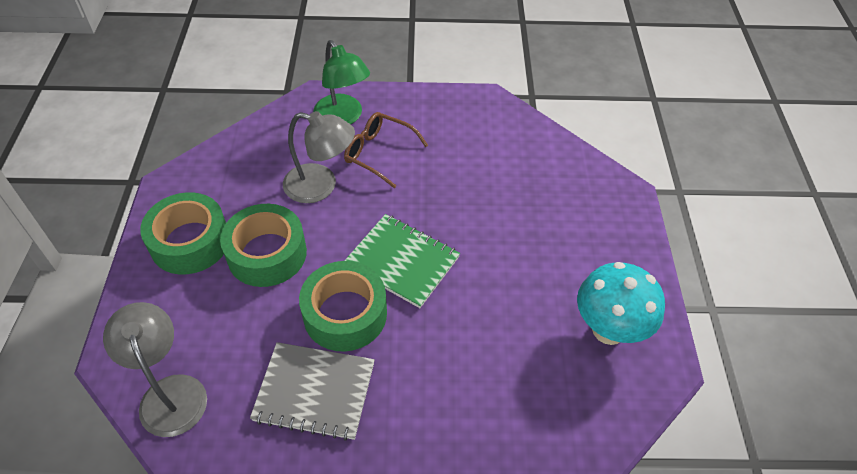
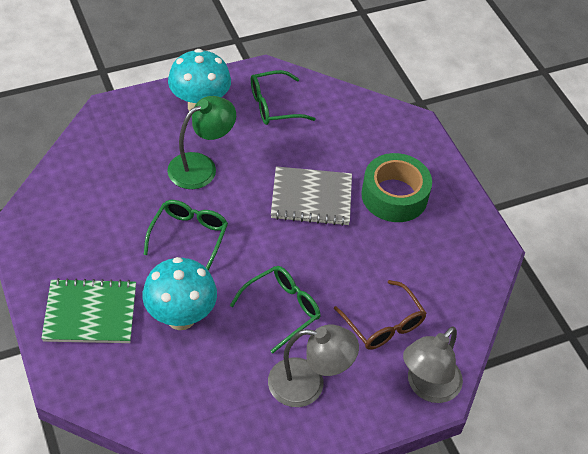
green glasses: 0 -> 3
green tape: 3 -> 1
turquoise mushroom: 1 -> 2

